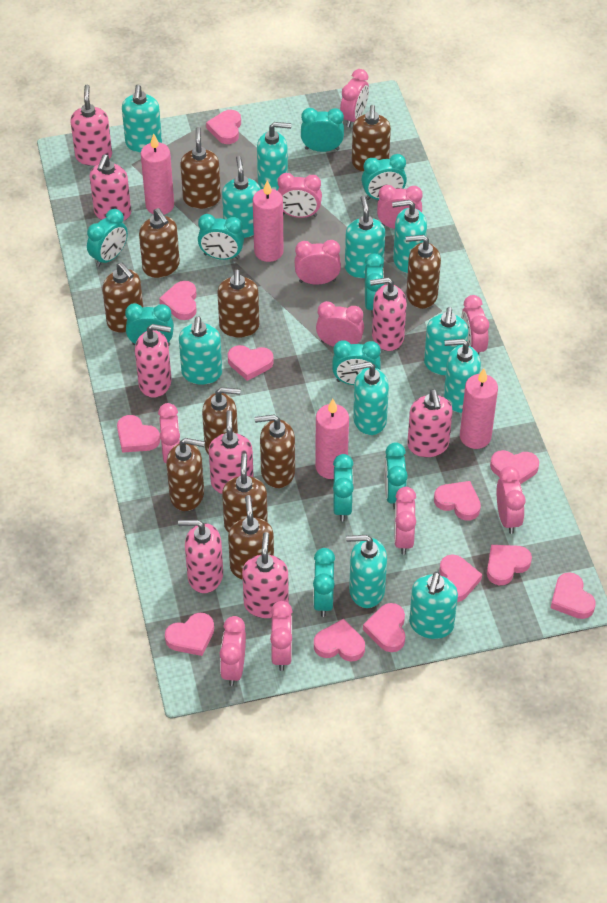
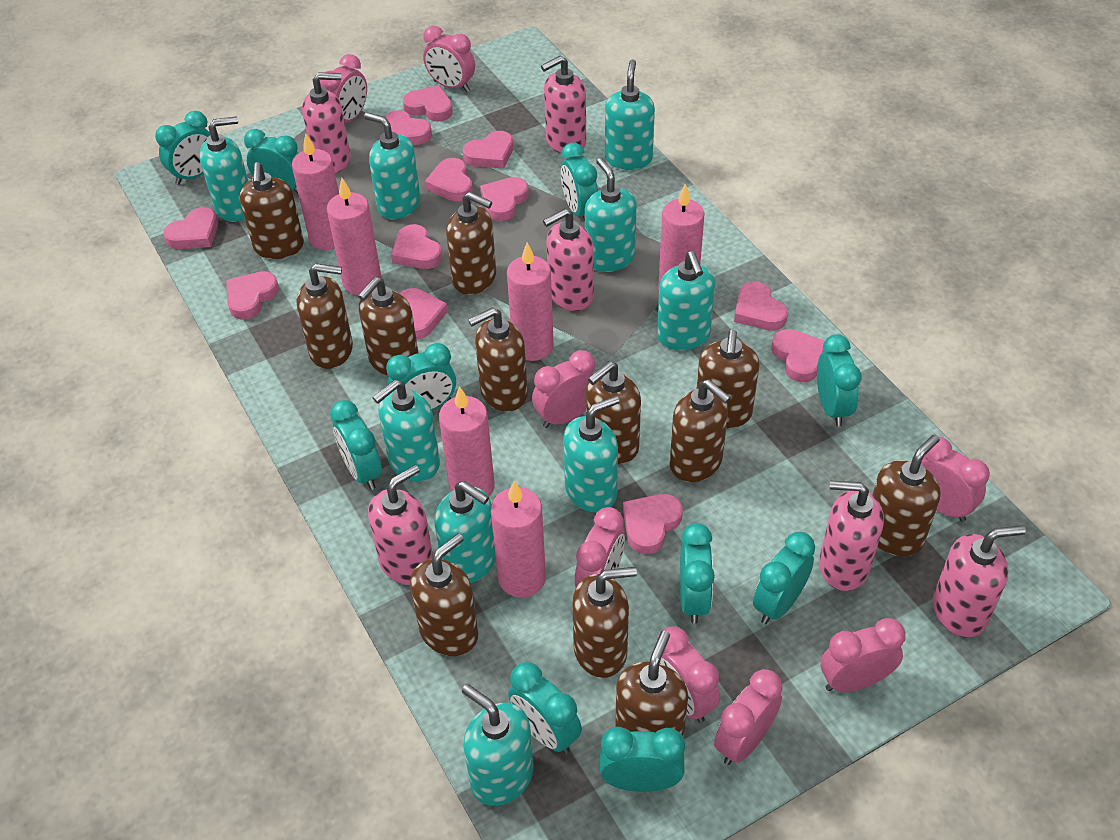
brown soap dispenser: 11 -> 12
pink candle: 4 -> 6
pink clock: 11 -> 8
pink soap dispenser: 8 -> 6
turquoise soap dispenser: 11 -> 9

